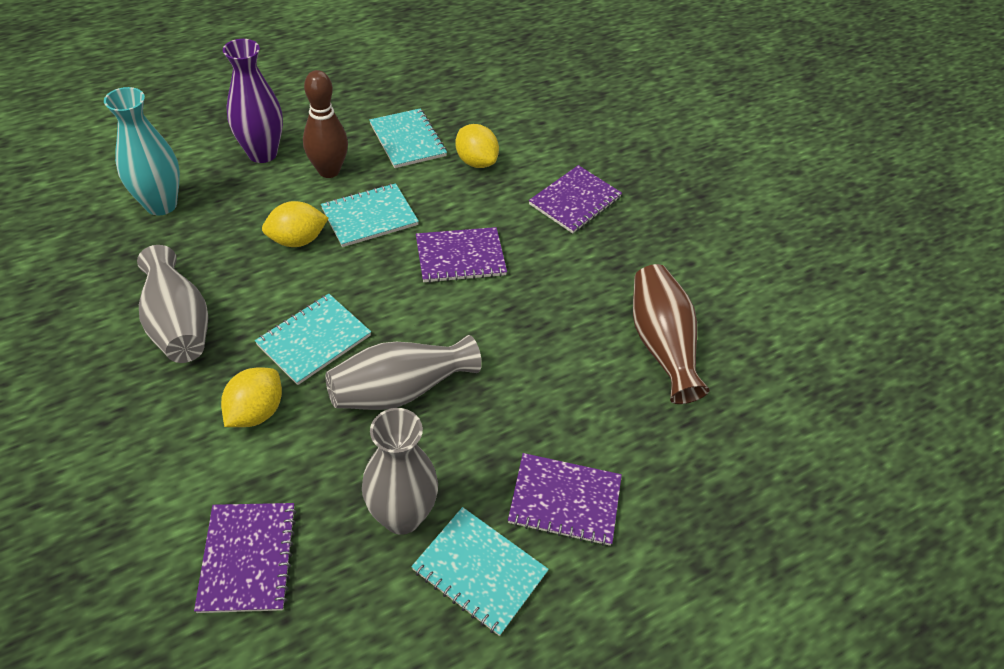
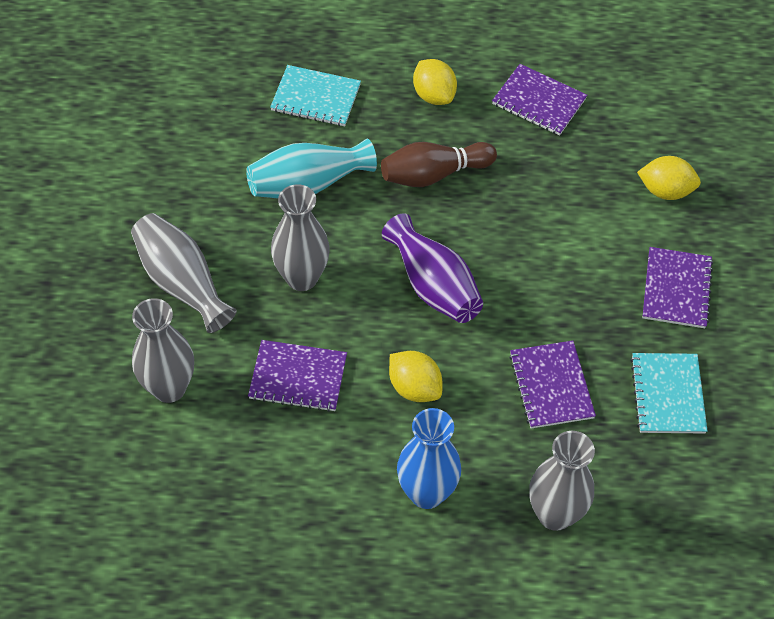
blue vase: 0 -> 1
brown vase: 1 -> 0
grey vase: 3 -> 4
turquoise notebook: 4 -> 2

